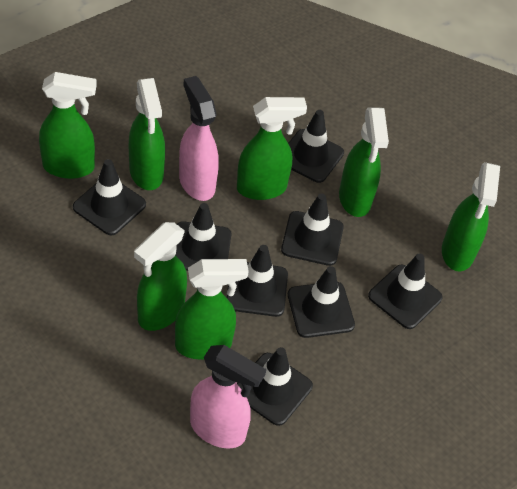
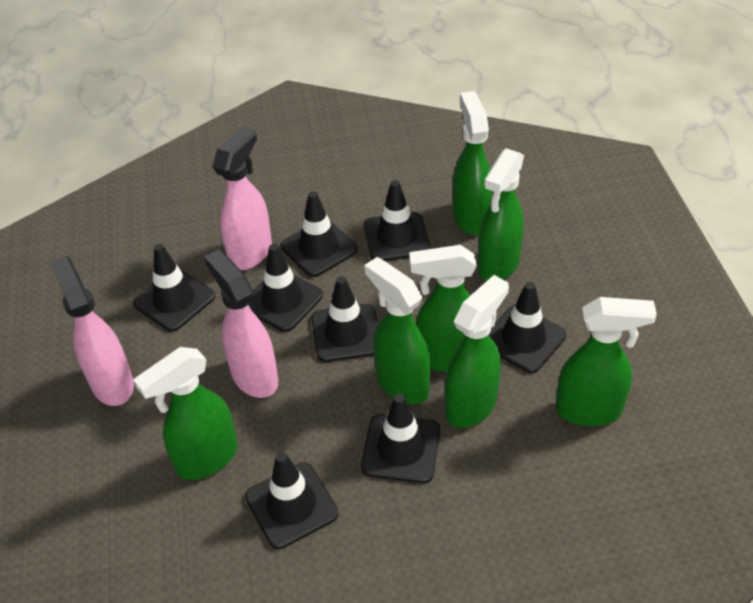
pink spray bottle: 2 -> 3

